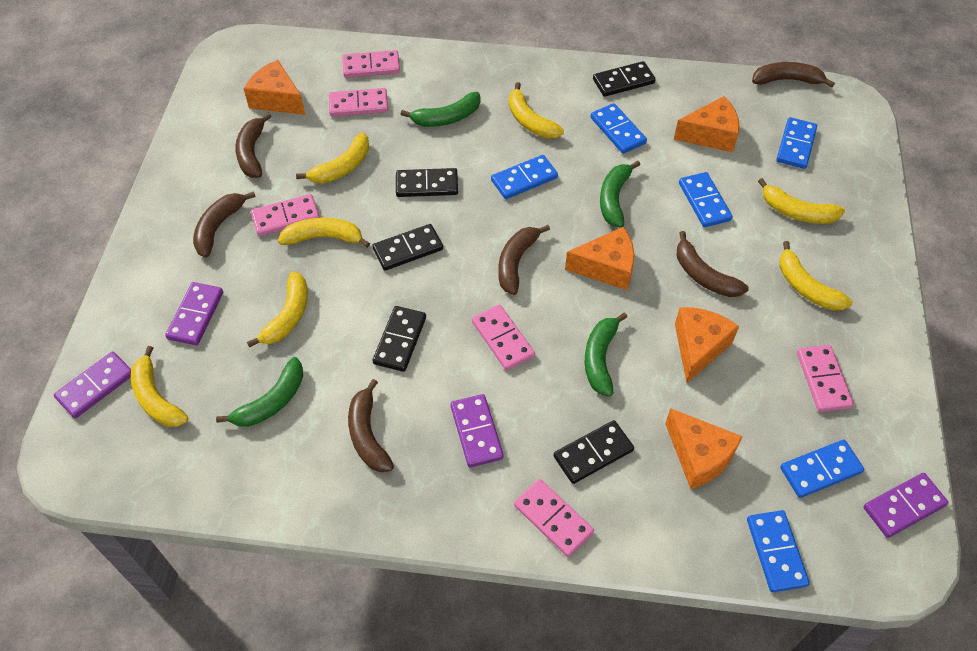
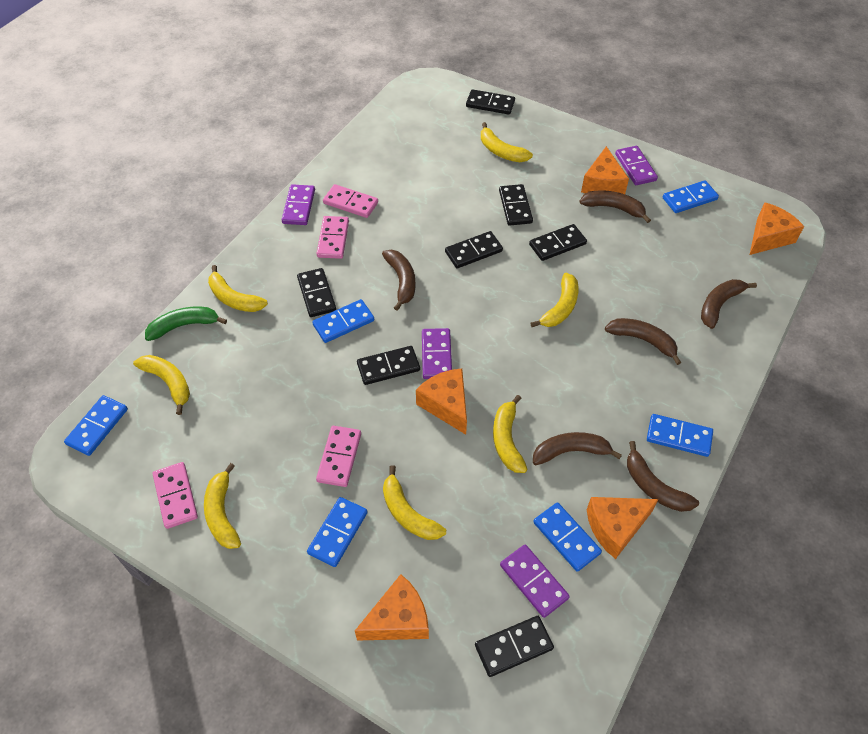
black domino: 5 -> 7
green banana: 4 -> 1
pink domino: 6 -> 4

